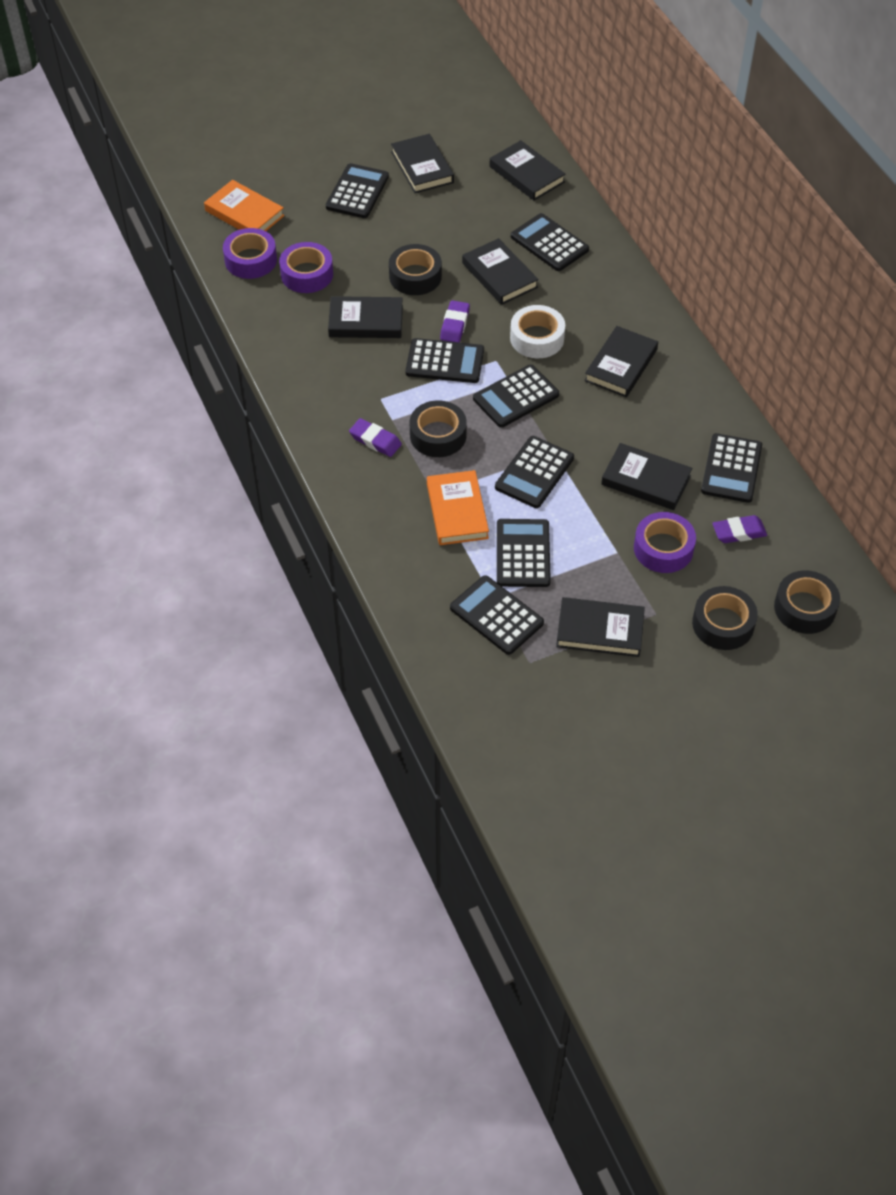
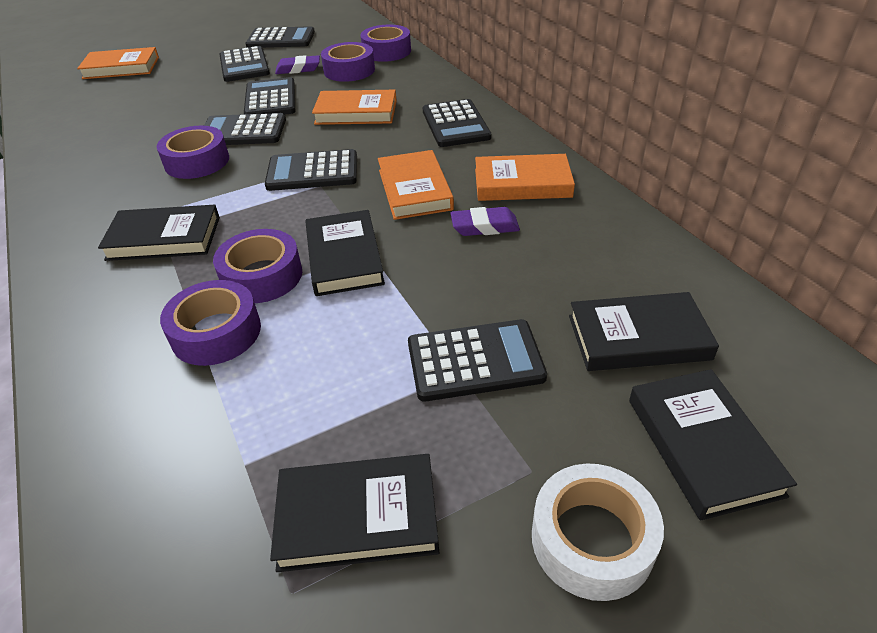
black book: 7 -> 5
black calculator: 8 -> 7
black tape: 4 -> 0
orange book: 2 -> 4
purple eraser: 3 -> 2
purple tape: 3 -> 5

